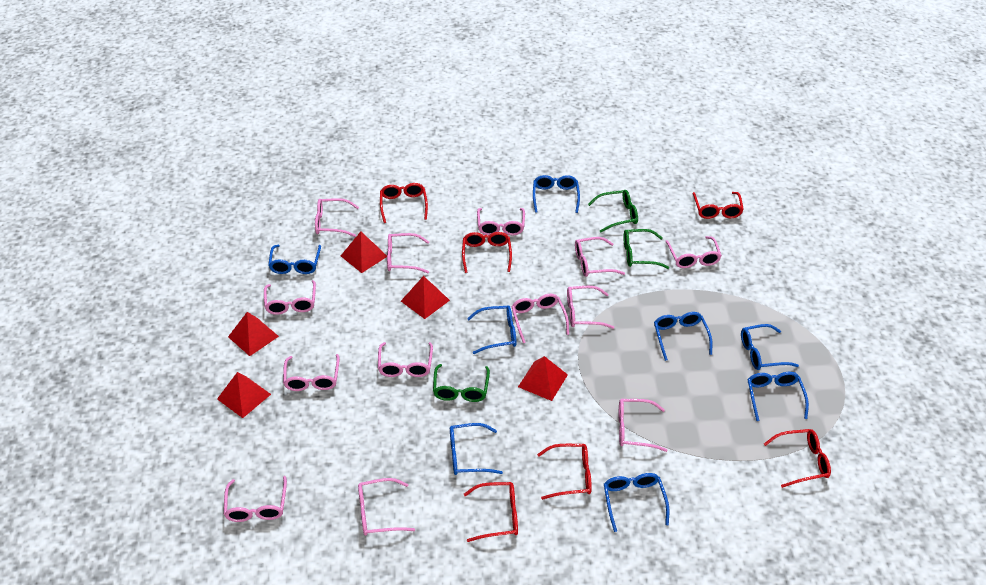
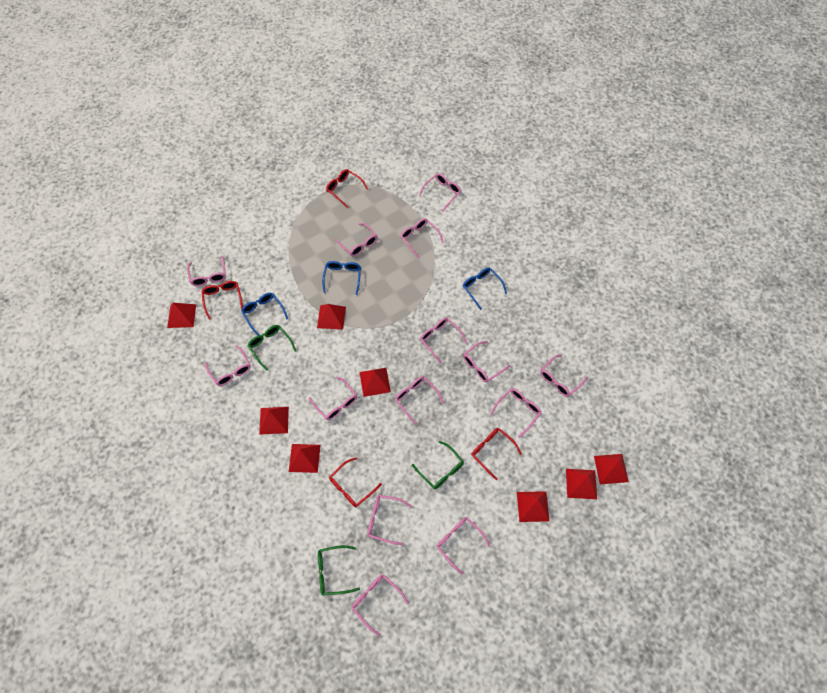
blue glasses: 8 -> 3
pink glasses: 13 -> 14
red glasses: 6 -> 4
red pyramid: 5 -> 8

